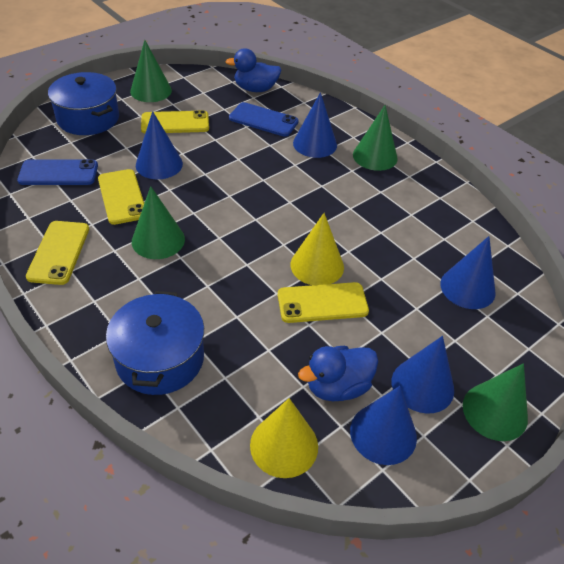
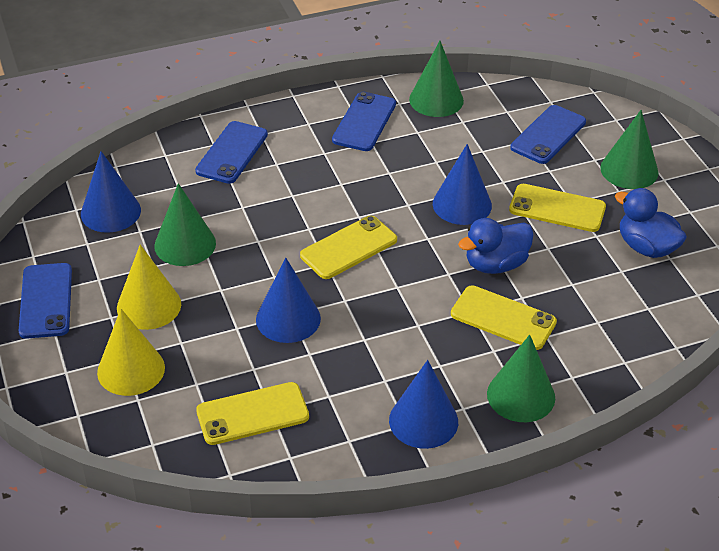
blue cone: 5 -> 4
blue phone: 2 -> 4
blue pot: 2 -> 0

